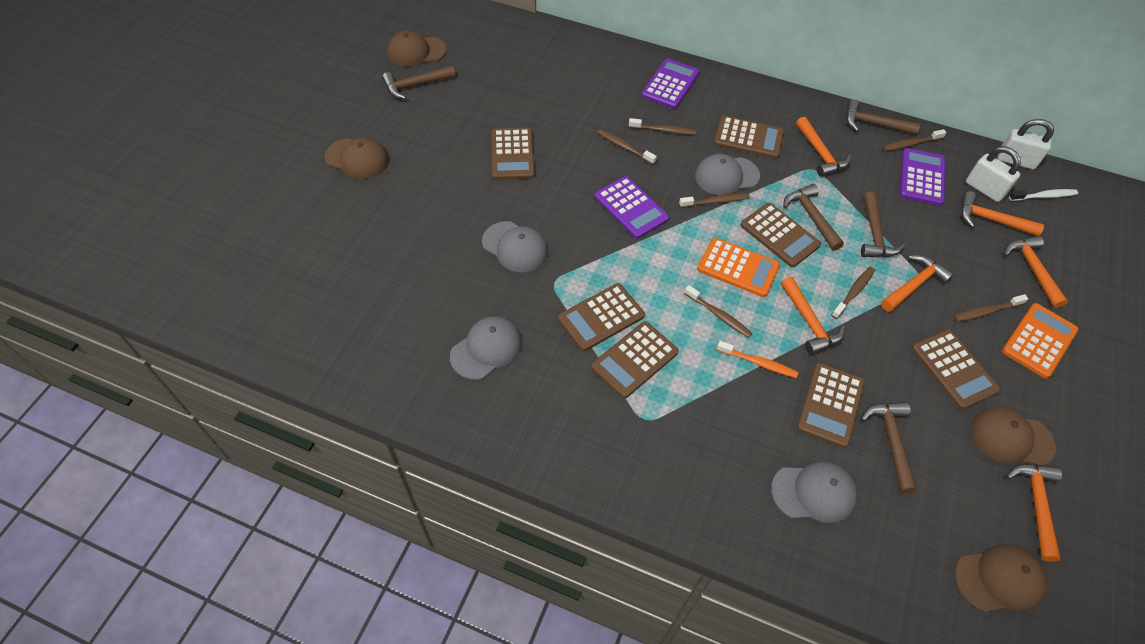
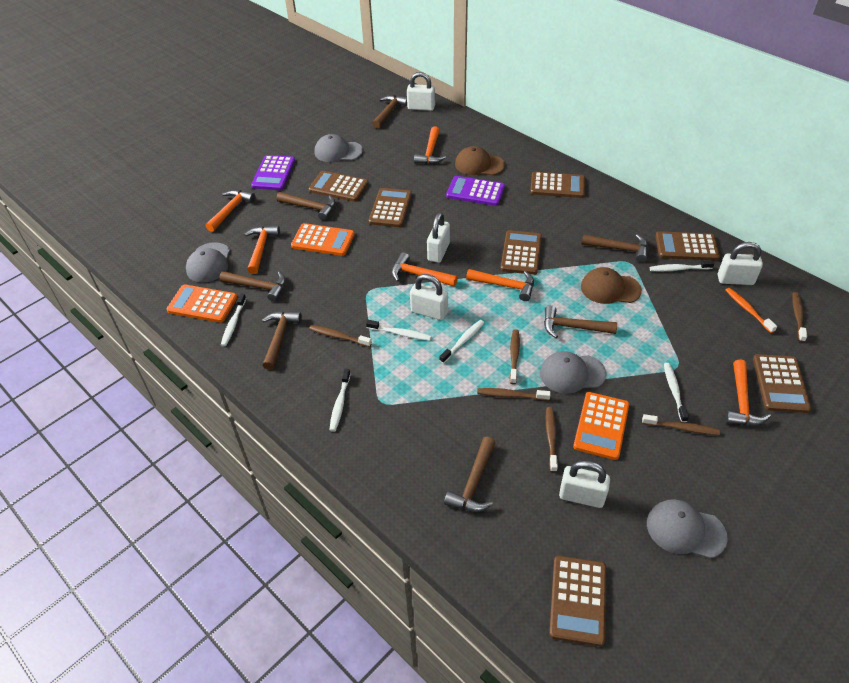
brown cap: 4 -> 2
brown hammer: 5 -> 7
brown toothbrush: 7 -> 6
orange calculator: 2 -> 3
purple calculator: 3 -> 2
white padlock: 2 -> 5
white toothbrush: 1 -> 6

